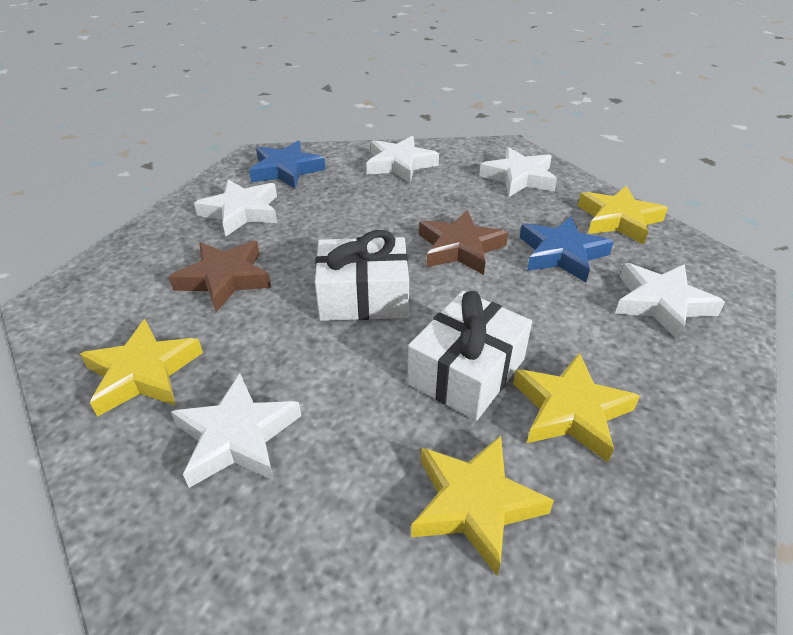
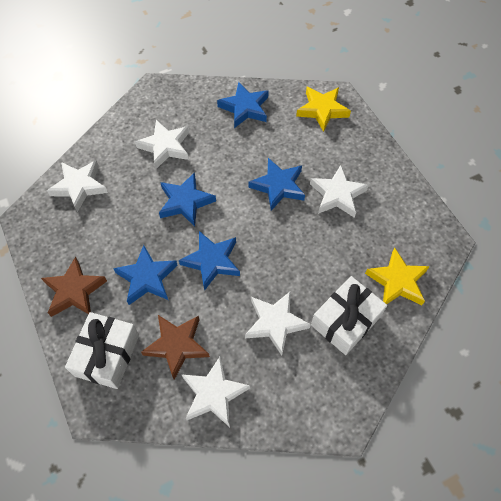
blue star: 2 -> 5
yellow star: 4 -> 2

